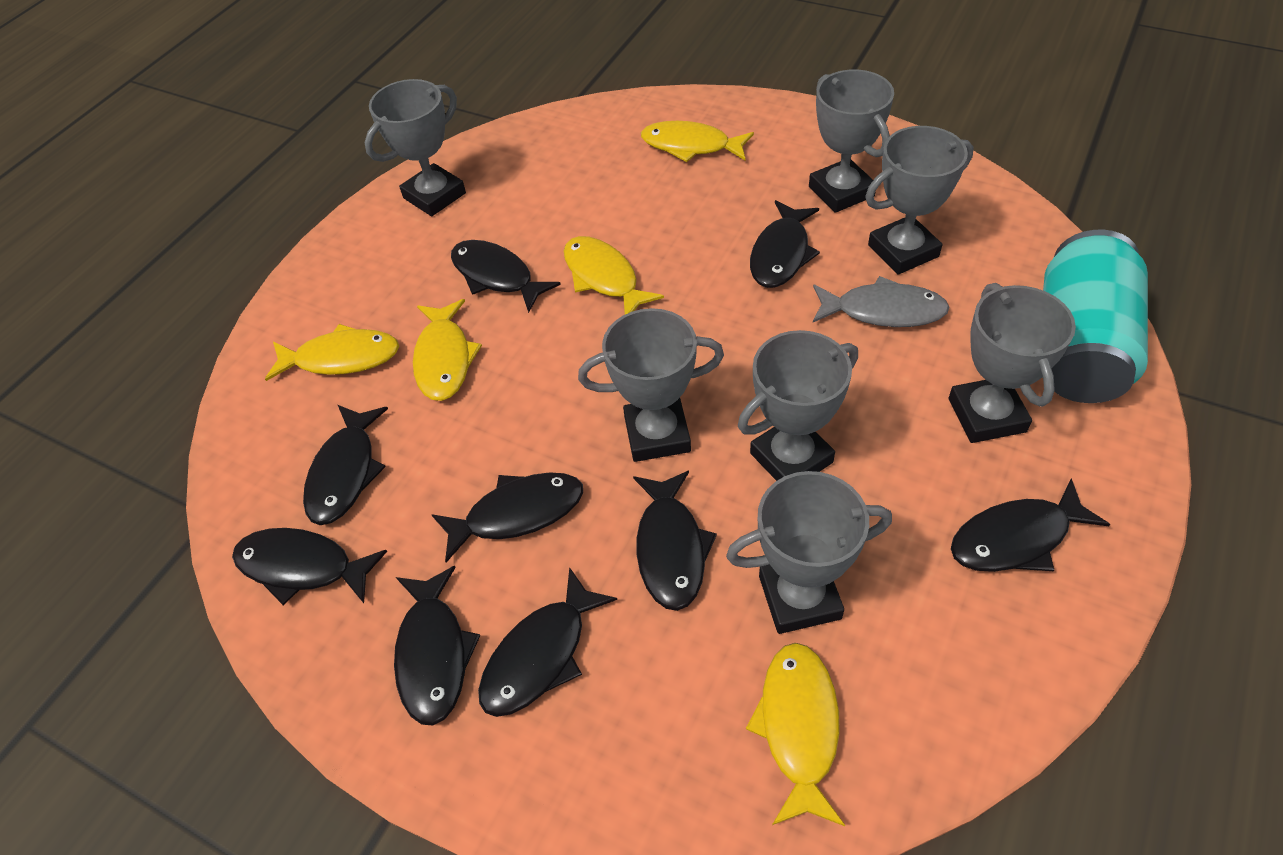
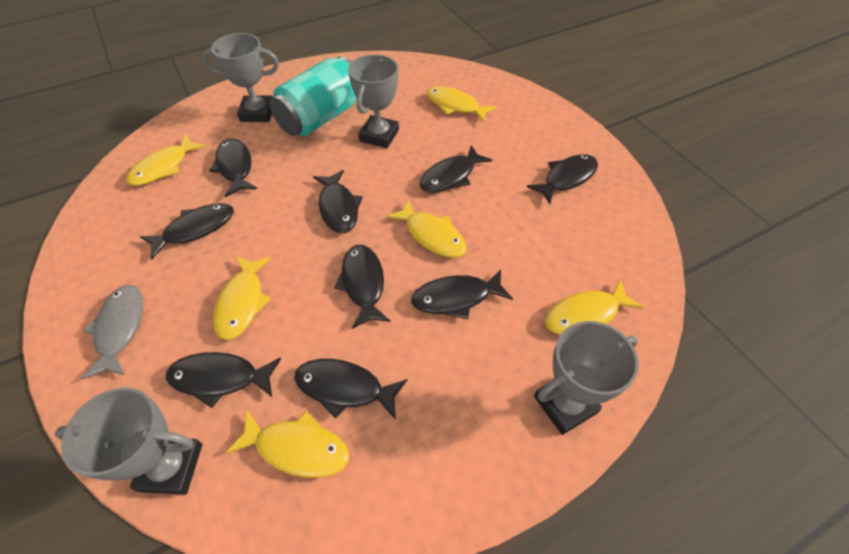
grey trophy: 7 -> 4
yellow fish: 5 -> 6

